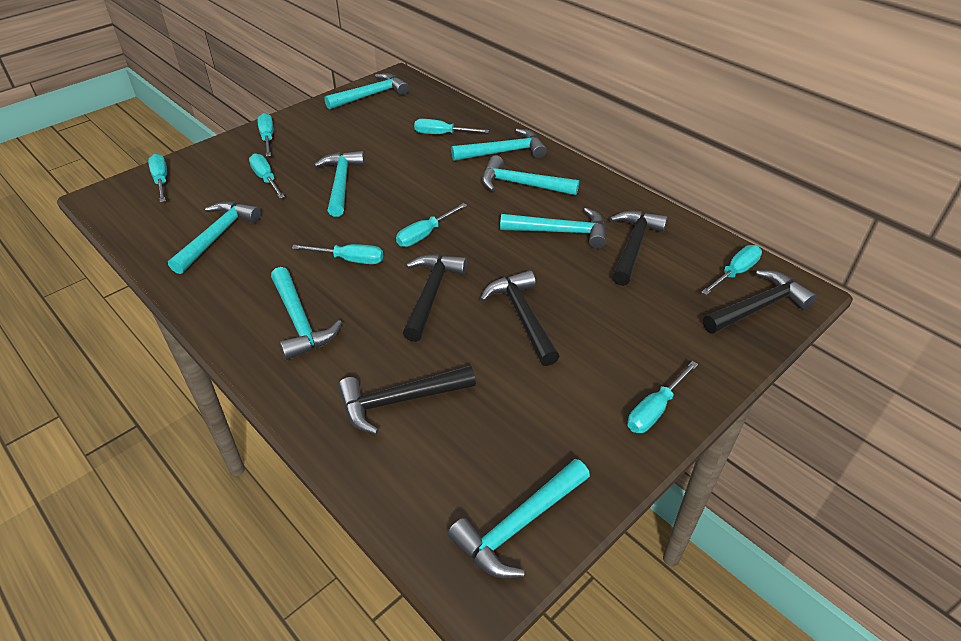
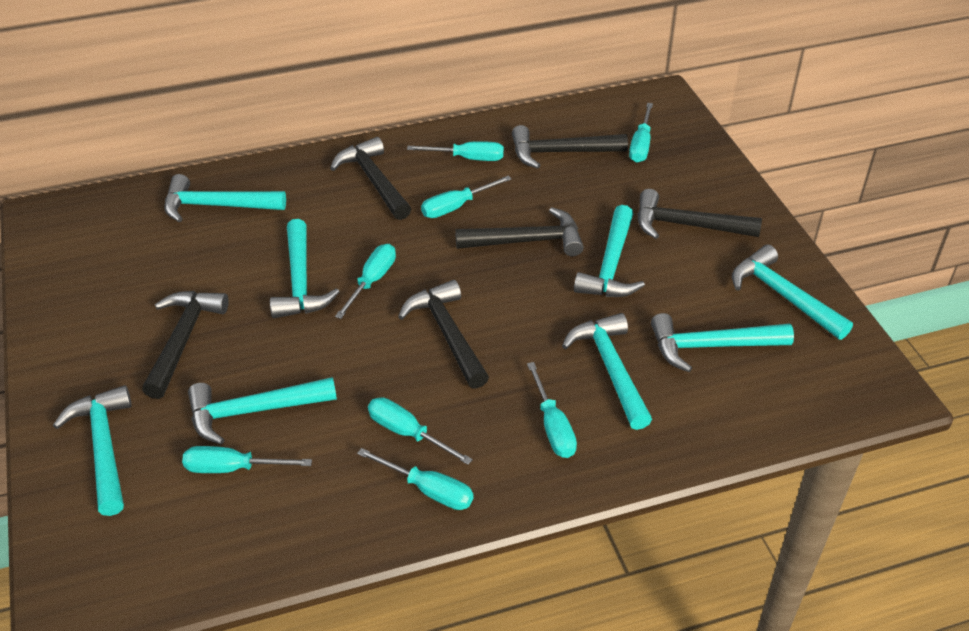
black hammer: 5 -> 6

